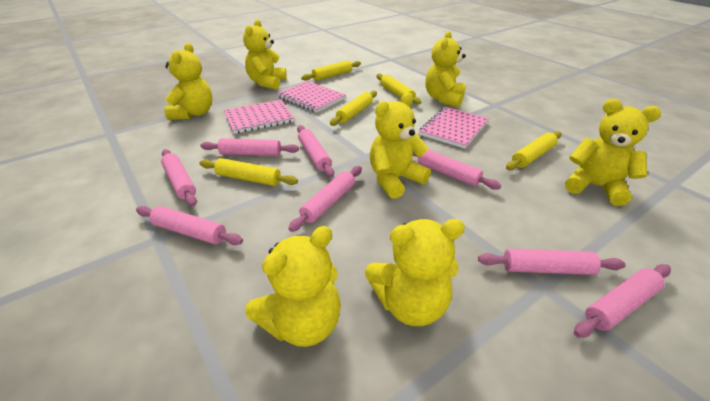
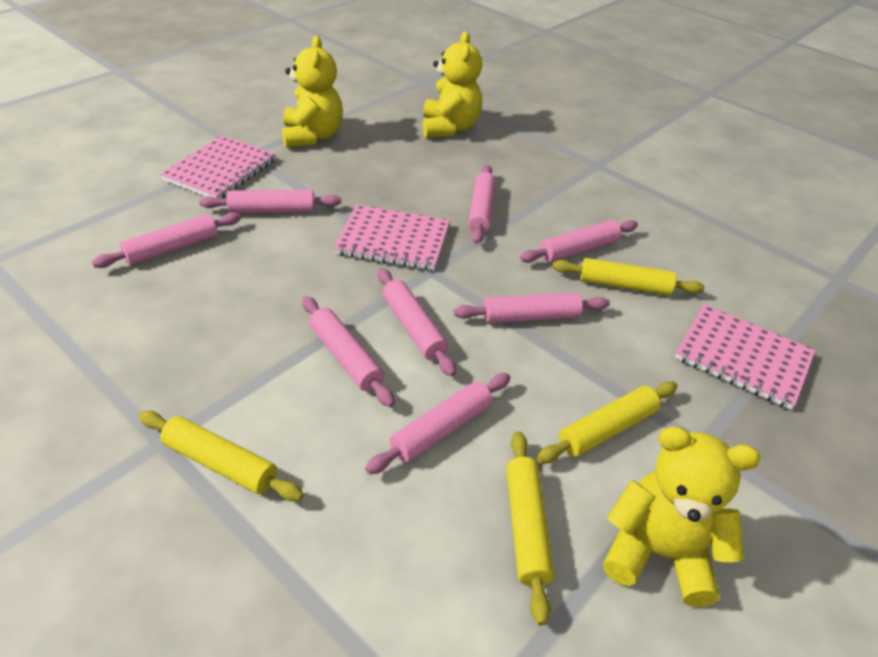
yellow rolling pin: 5 -> 4
yellow teddy bear: 7 -> 3

